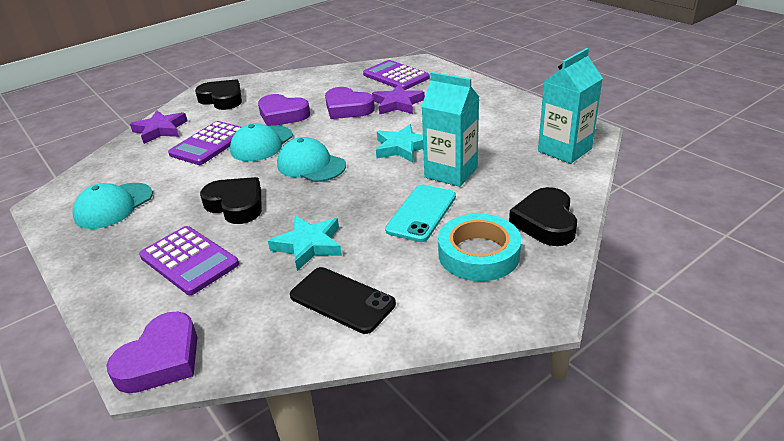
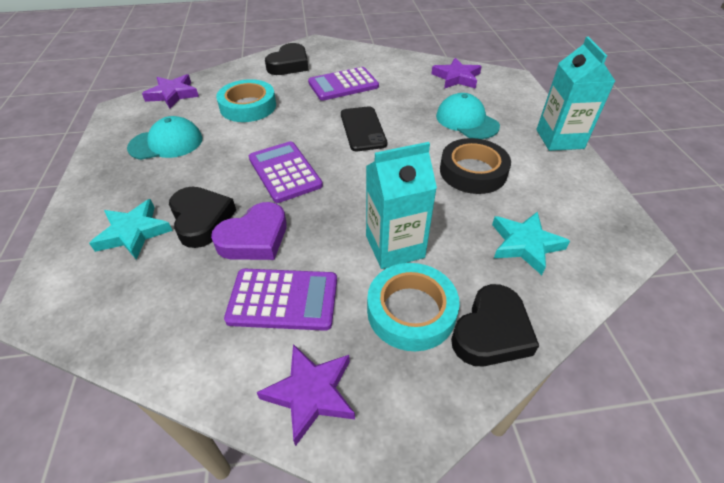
black tape: 0 -> 1
purple heart: 3 -> 1
purple star: 2 -> 3
turquoise cap: 3 -> 2
turquoise phone: 1 -> 0
turquoise tape: 1 -> 2

